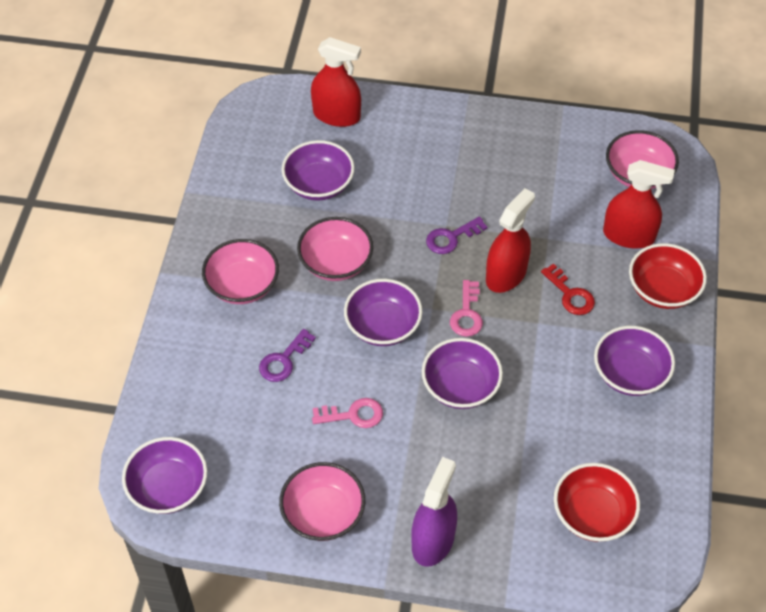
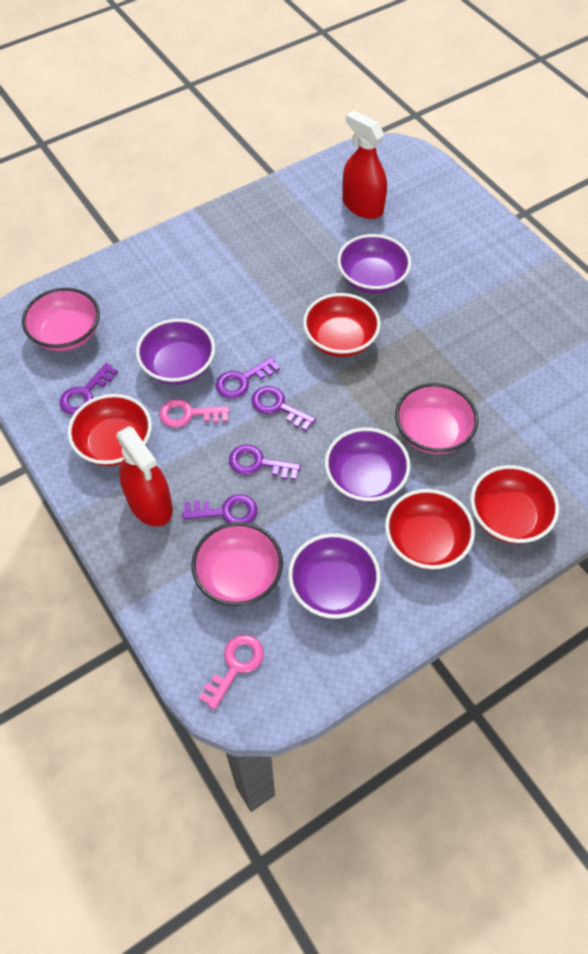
pink bowl: 4 -> 3
purple bowl: 5 -> 4
purple key: 2 -> 5
purple spray bottle: 1 -> 0
red bowl: 2 -> 4
red key: 1 -> 0
red spray bottle: 3 -> 2

